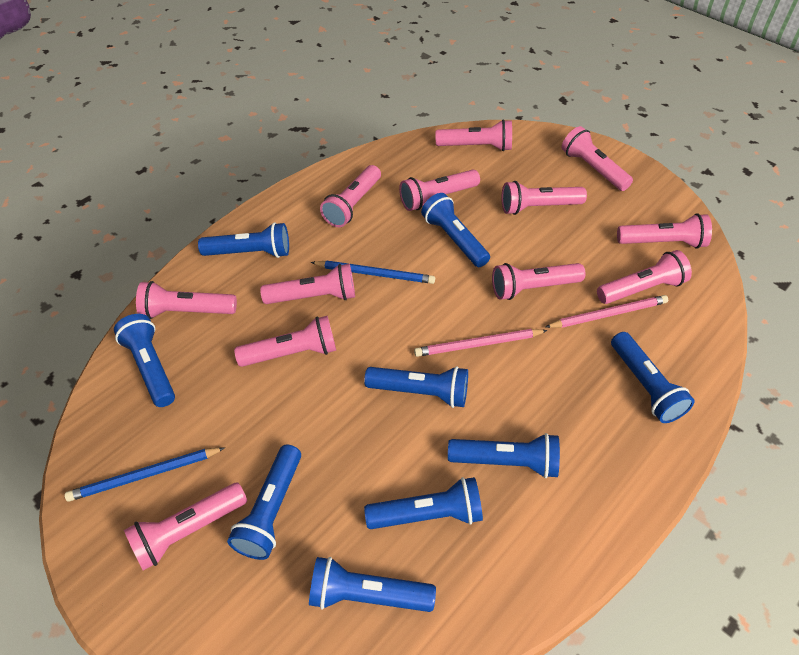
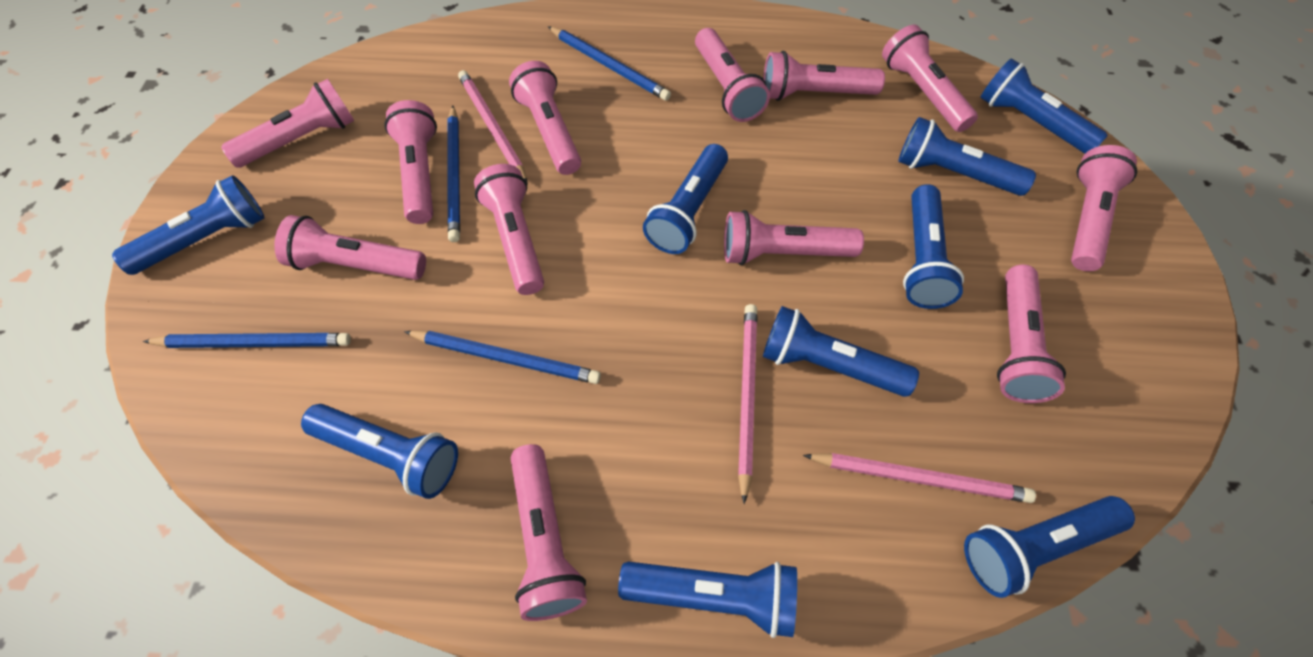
blue pencil: 2 -> 4
pink pencil: 2 -> 3

